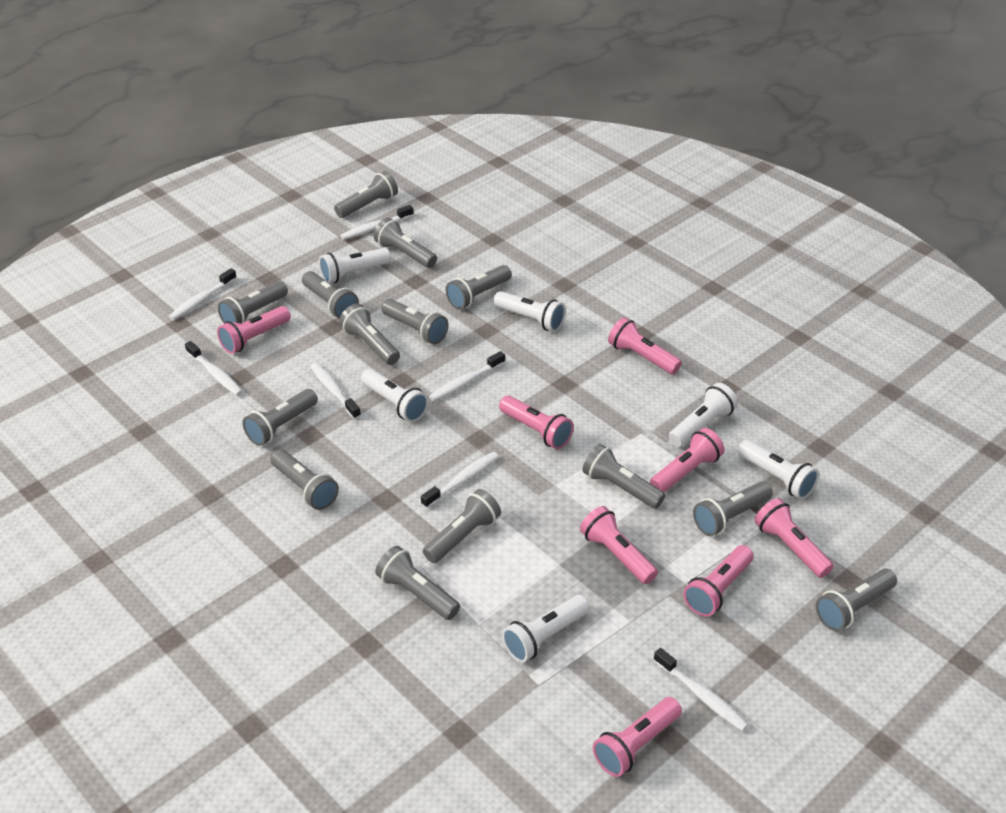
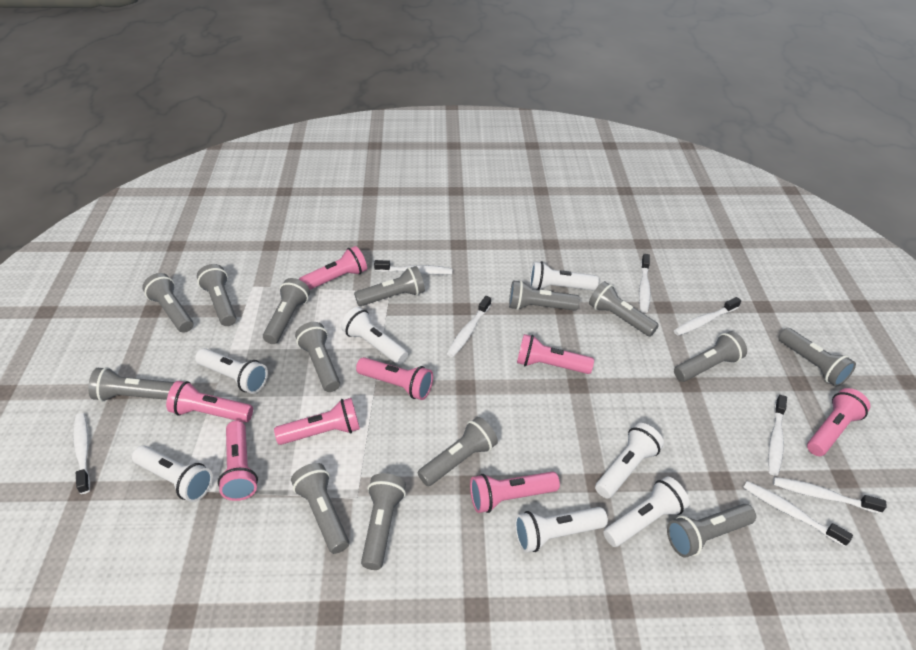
white flashlight: 6 -> 7
white toothbrush: 7 -> 8

